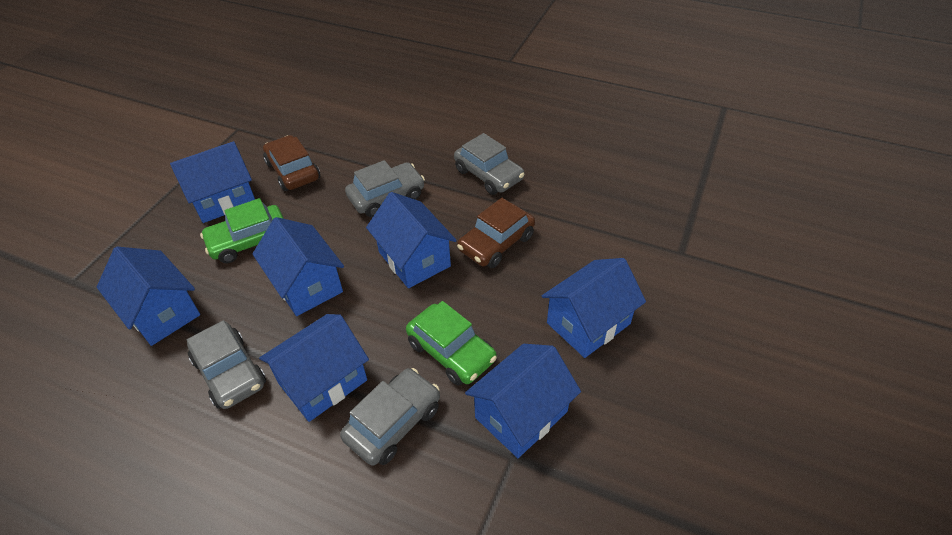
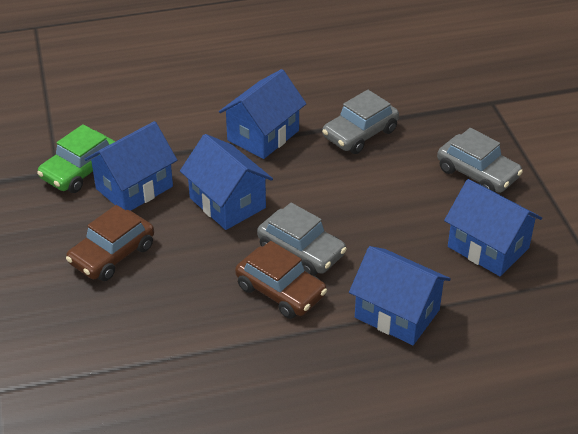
blue house: 7 -> 5
green car: 2 -> 1
grey car: 4 -> 3

